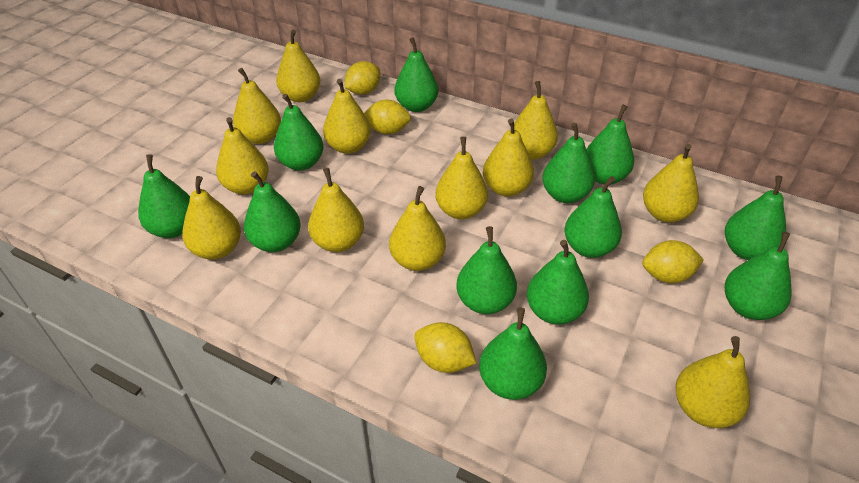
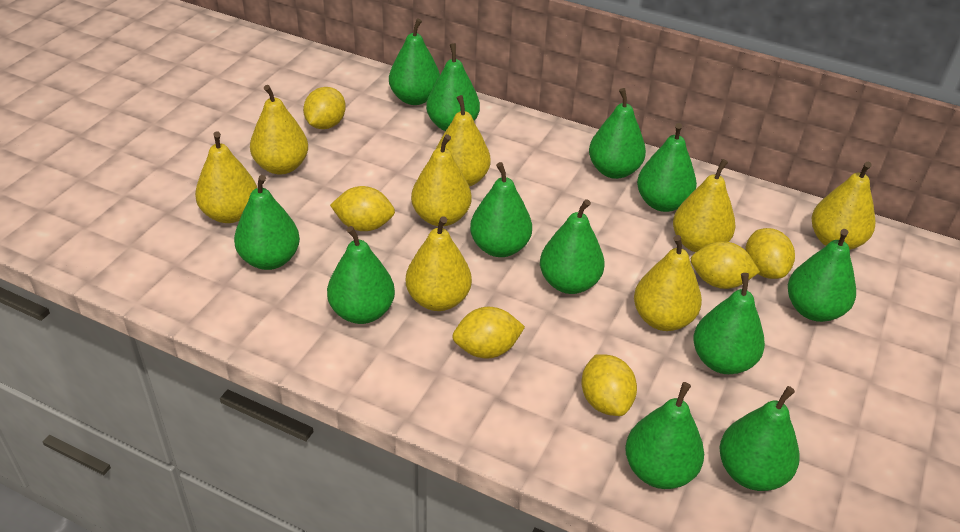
yellow lemon: 4 -> 6
yellow pear: 12 -> 8

